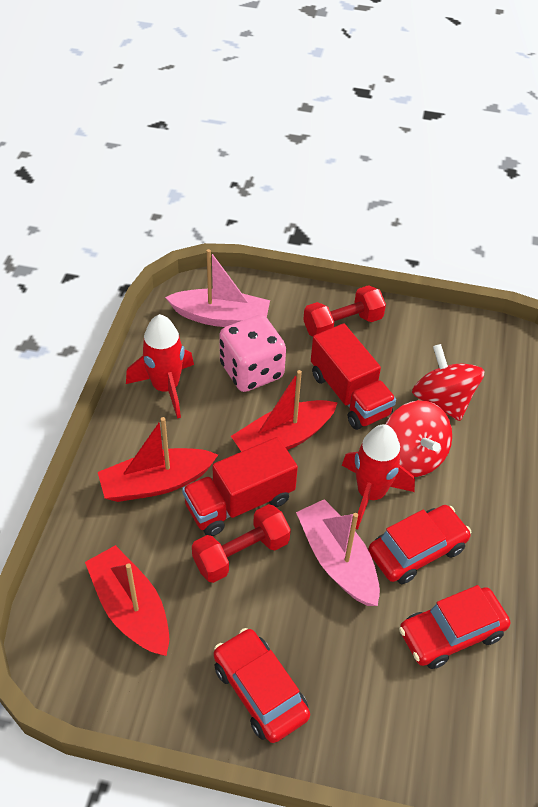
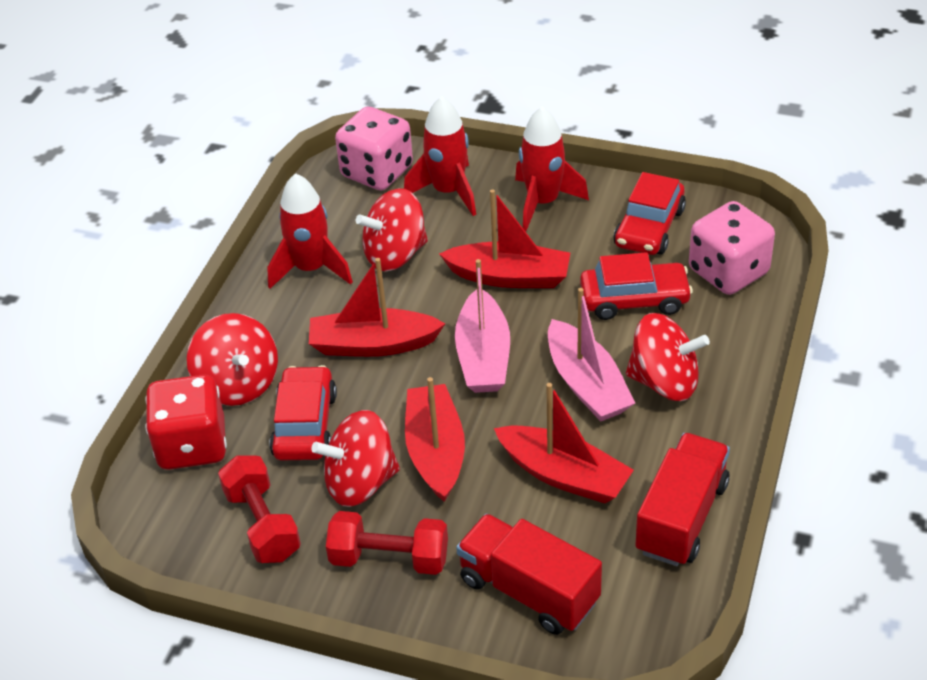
pink dice: 1 -> 2
red boat: 3 -> 4
red dice: 0 -> 1
red rocket: 2 -> 3
red spinning top: 2 -> 4

